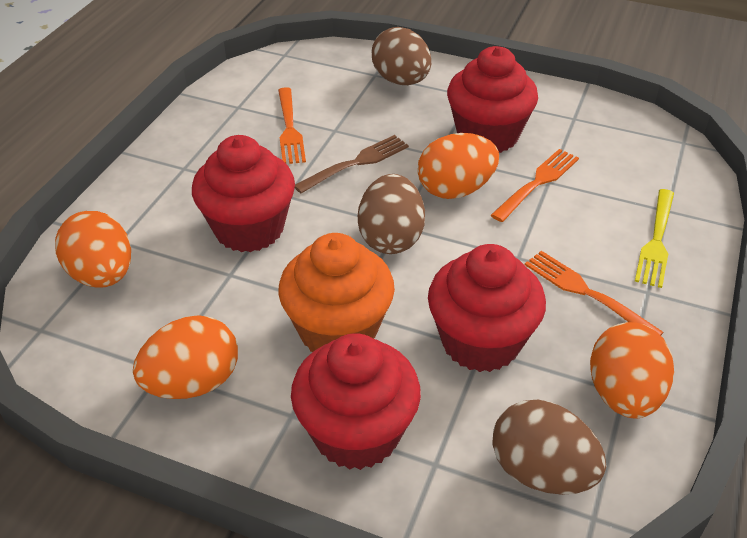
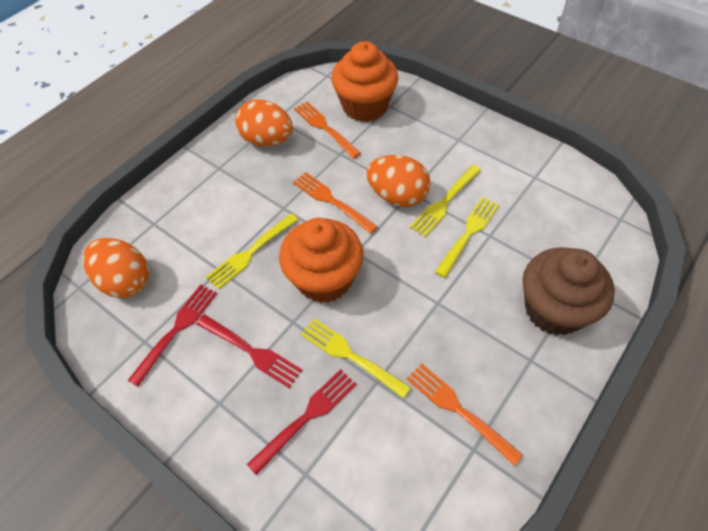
brown cupcake: 0 -> 1
brown egg: 3 -> 0
brown fork: 1 -> 0
orange cupcake: 1 -> 2
orange egg: 4 -> 3
red cupcake: 4 -> 0
red fork: 0 -> 3
yellow fork: 1 -> 4

